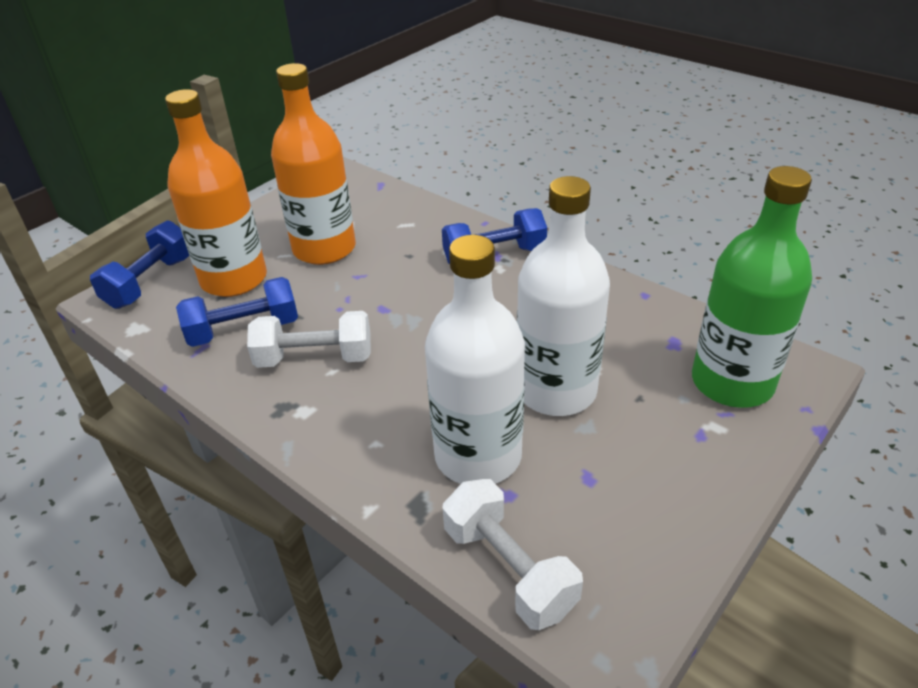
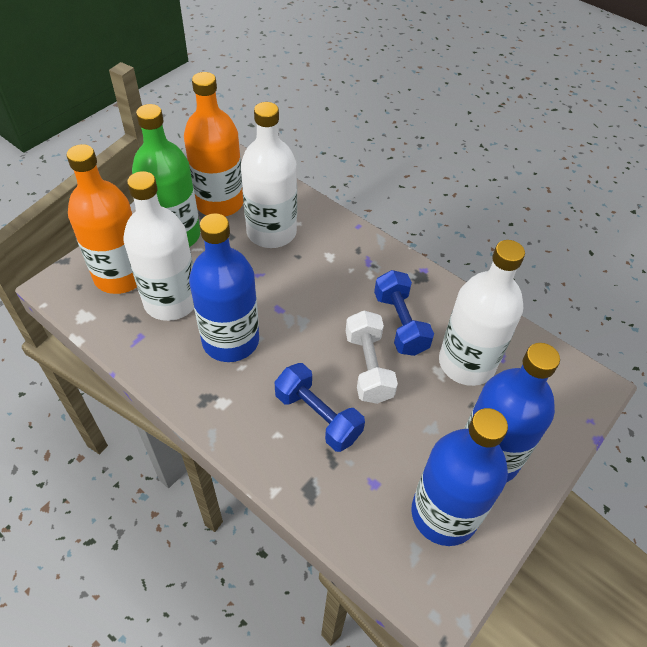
blue bottle: 0 -> 3
blue dumbbell: 3 -> 2
white bottle: 2 -> 3
white dumbbell: 2 -> 1

